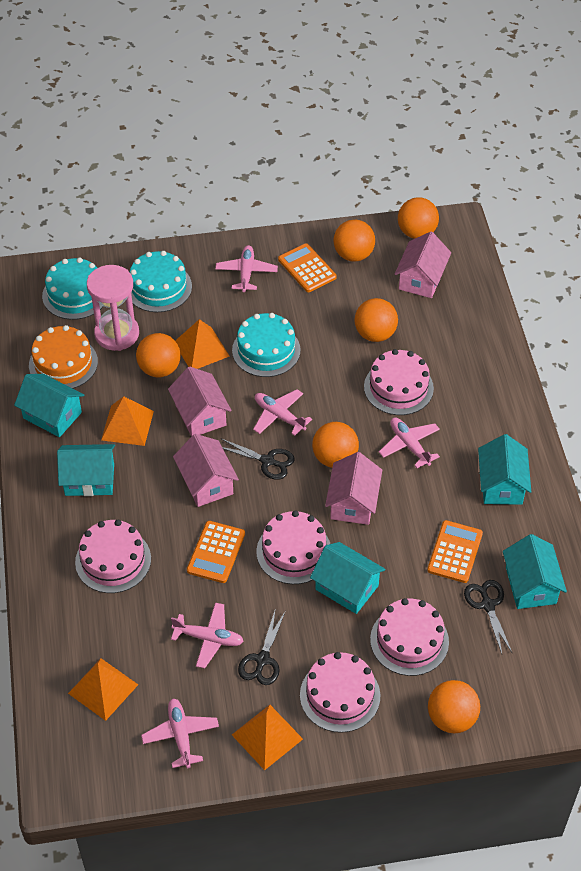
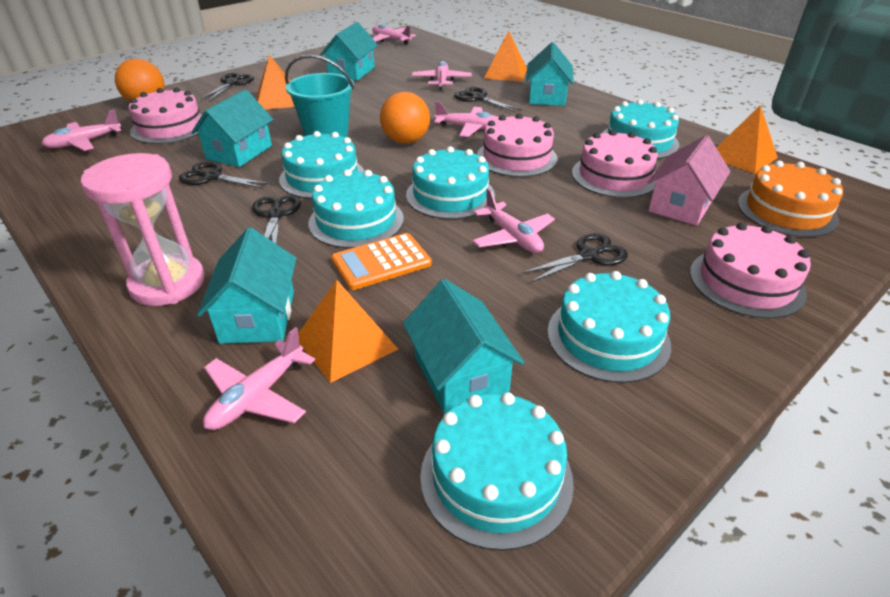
black scissors: 3 -> 5
orange ball: 6 -> 2
orange calculator: 3 -> 1
pink cake: 5 -> 4
pink house: 4 -> 1
pink plane: 5 -> 6
turquoise bucket: 0 -> 1
turquoise cake: 3 -> 6

